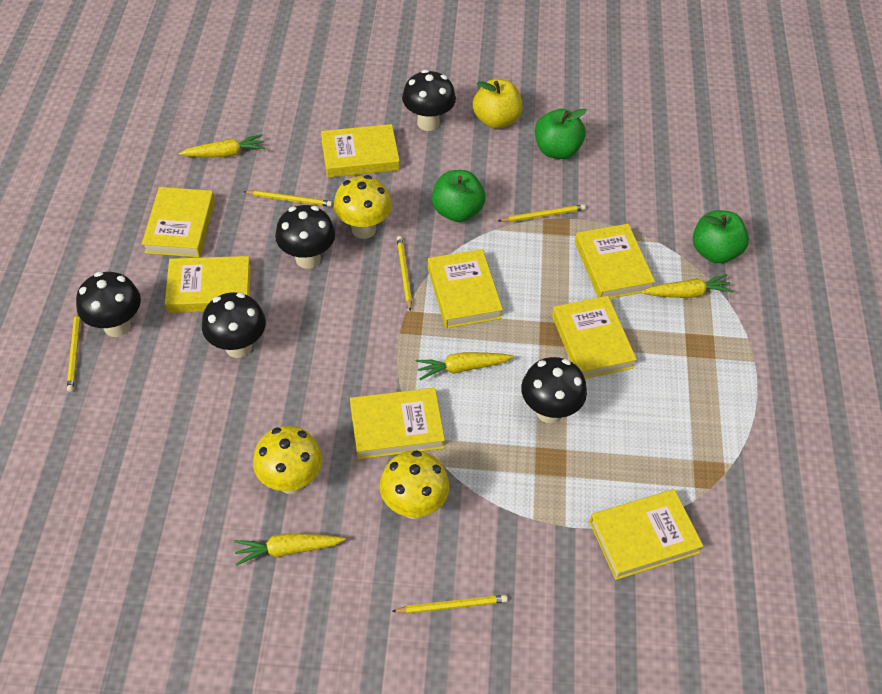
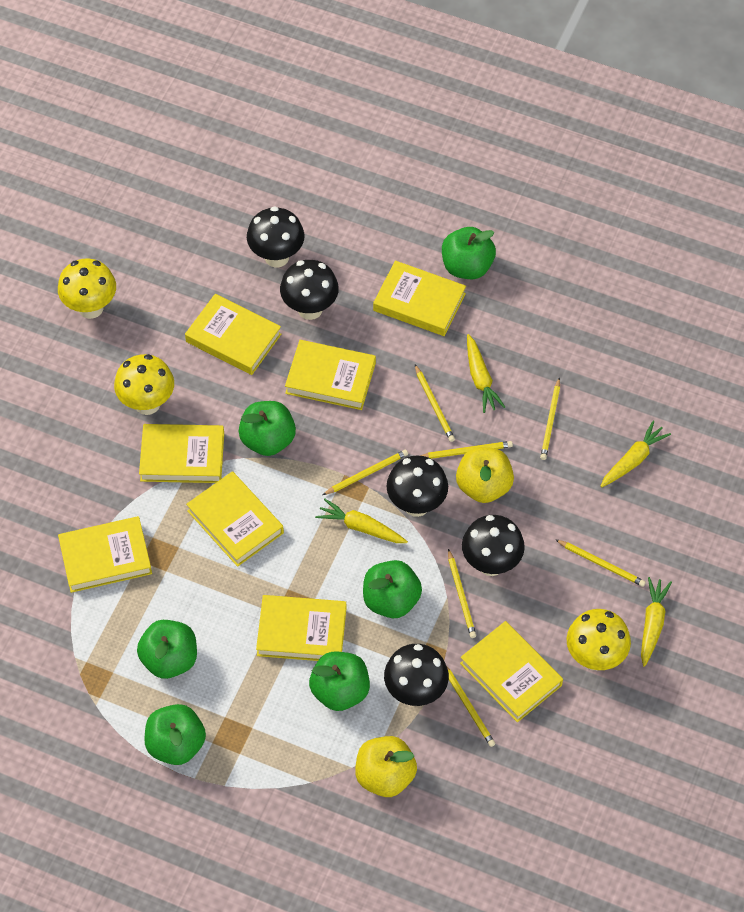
green apple: 3 -> 6
yellow apple: 1 -> 2
yellow pencil: 5 -> 7

